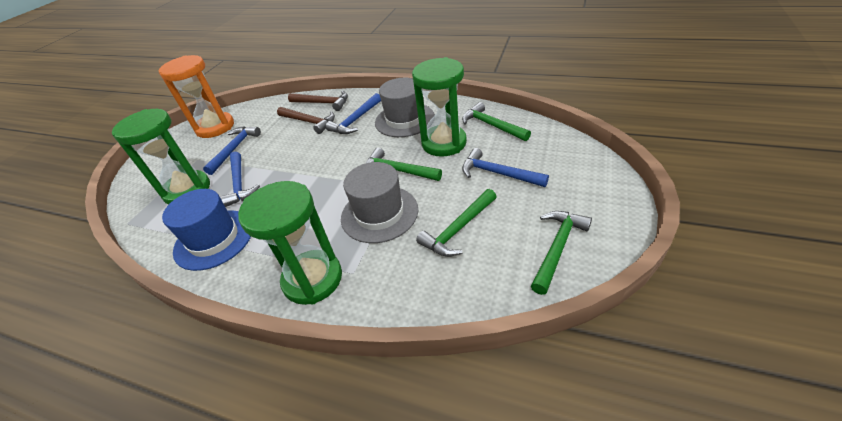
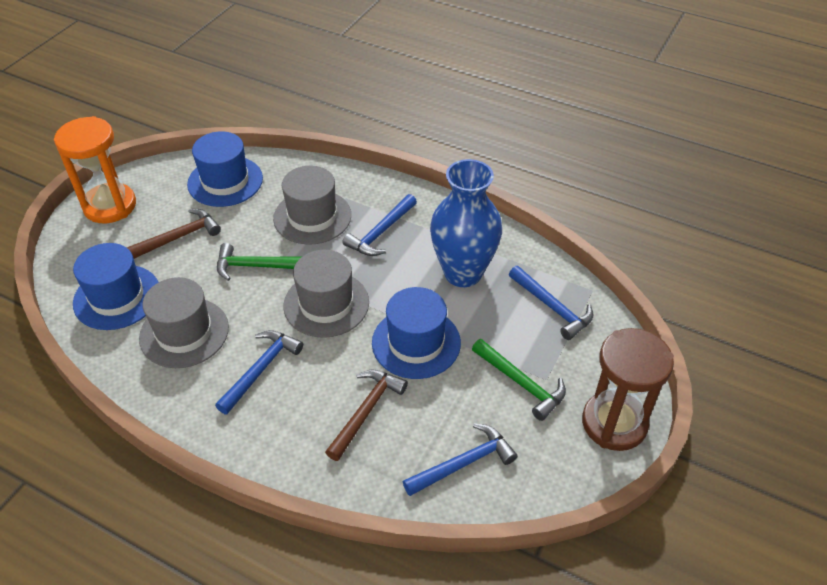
blue hat: 1 -> 3
blue vase: 0 -> 1
brown hourglass: 0 -> 1
green hammer: 4 -> 2
green hourglass: 3 -> 0
grey hat: 2 -> 3

